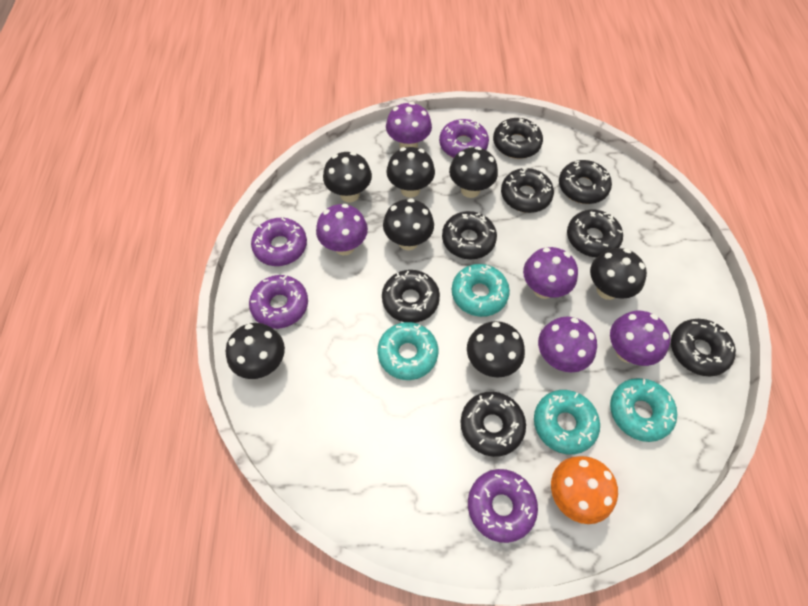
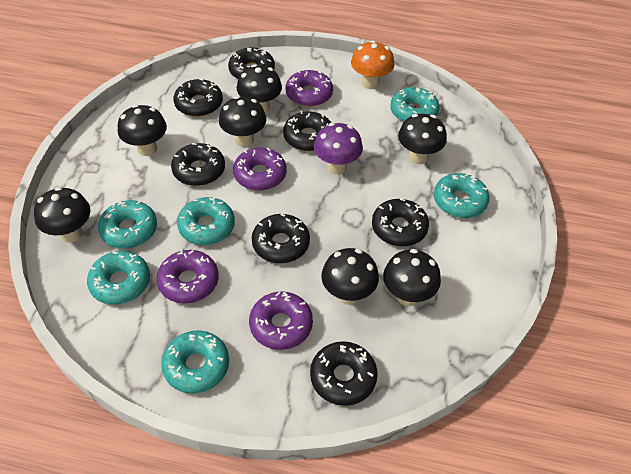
black donut: 8 -> 7
purple mushroom: 5 -> 1
turquoise donut: 4 -> 6

